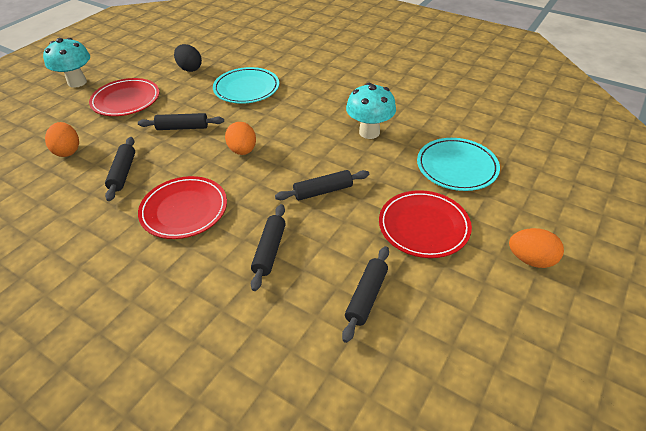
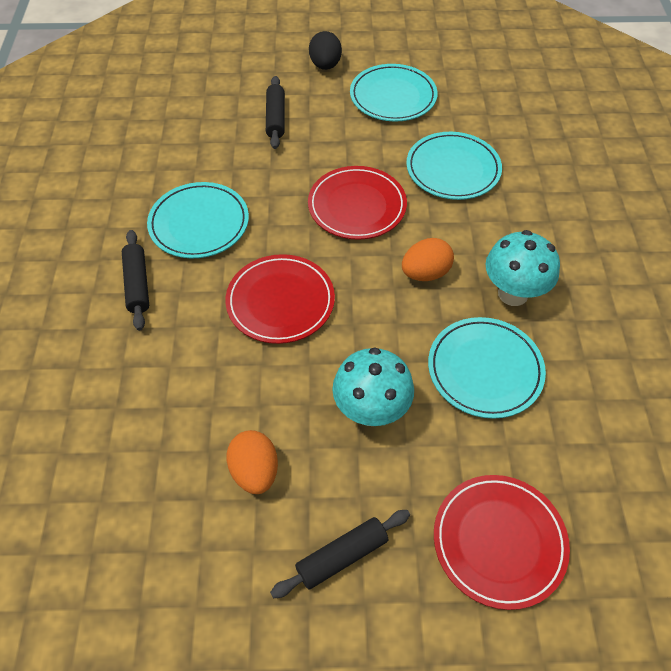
black rolling pin: 5 -> 3
orange egg: 3 -> 2
turquoise plate: 2 -> 4

